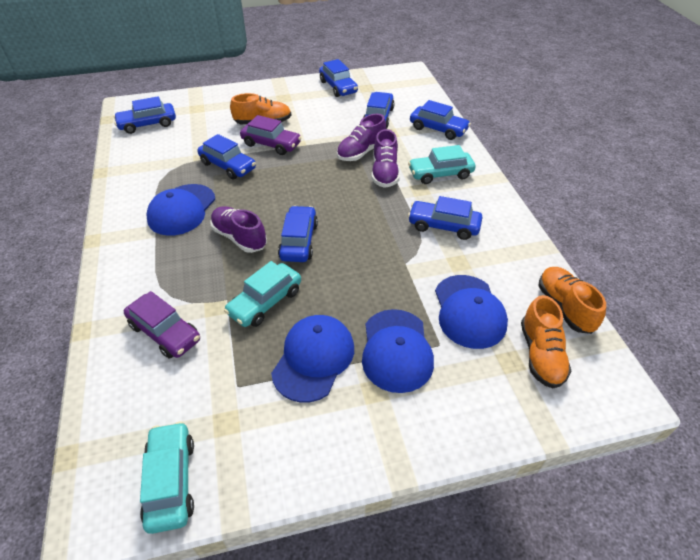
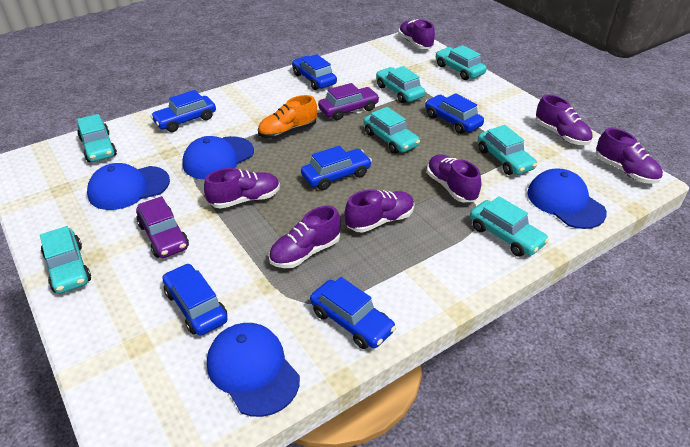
blue car: 7 -> 6
orange shoe: 3 -> 1
purple shoe: 3 -> 7
turquoise car: 3 -> 7

